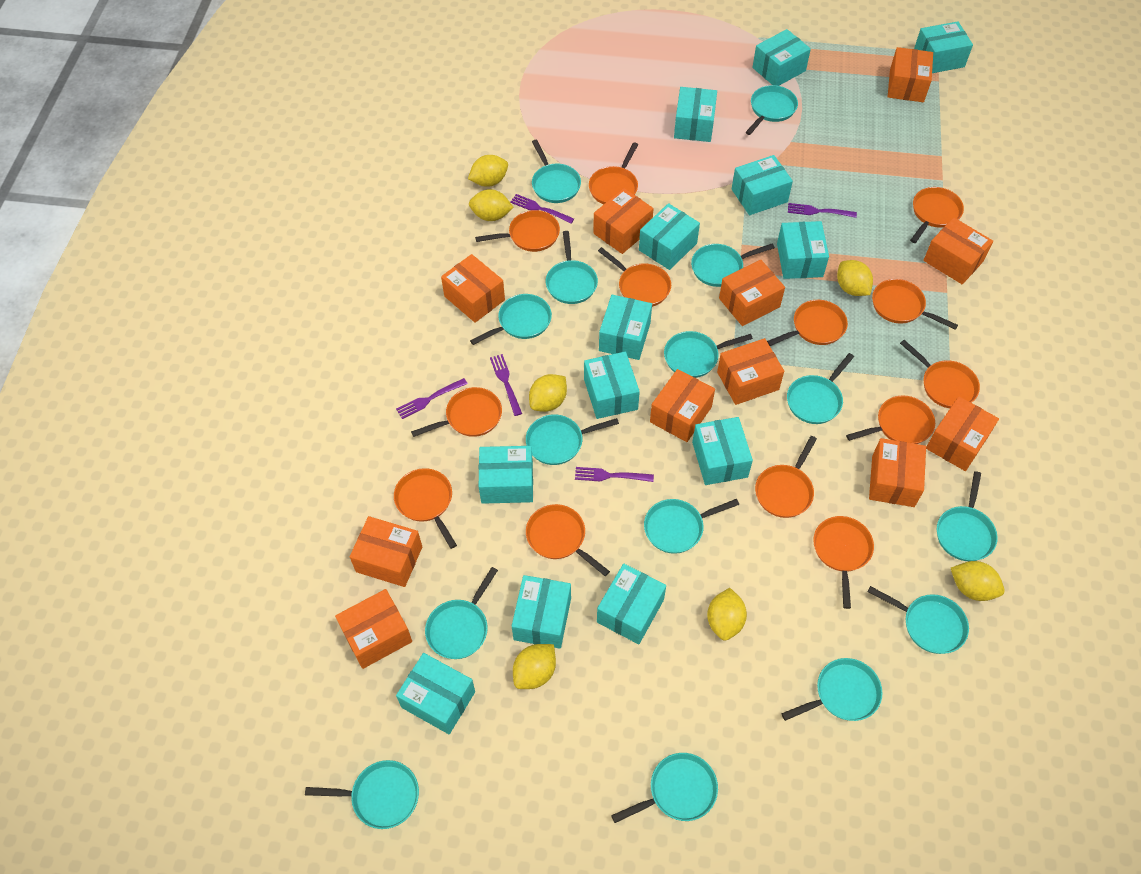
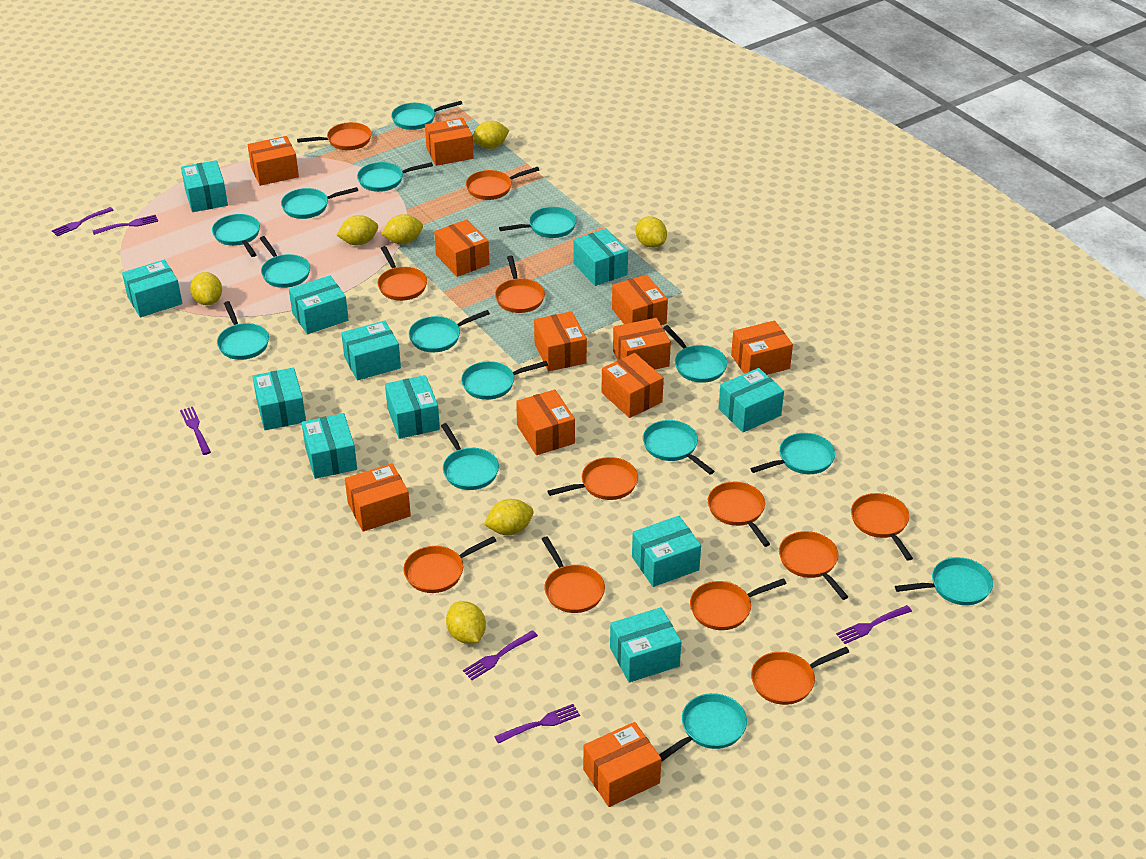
orange pan: 13 -> 12
purple fork: 5 -> 6
turquoise box: 13 -> 11

